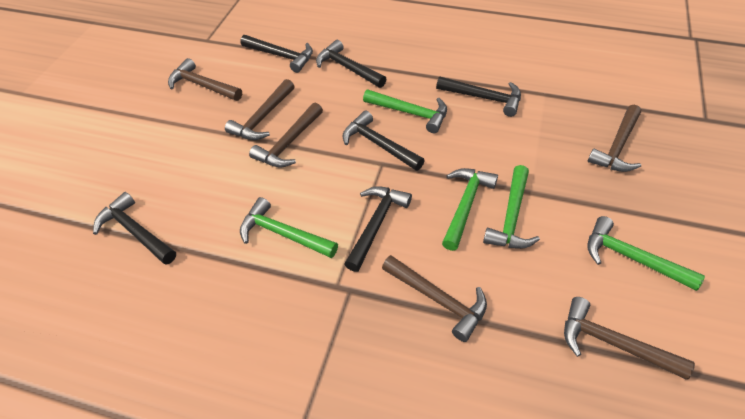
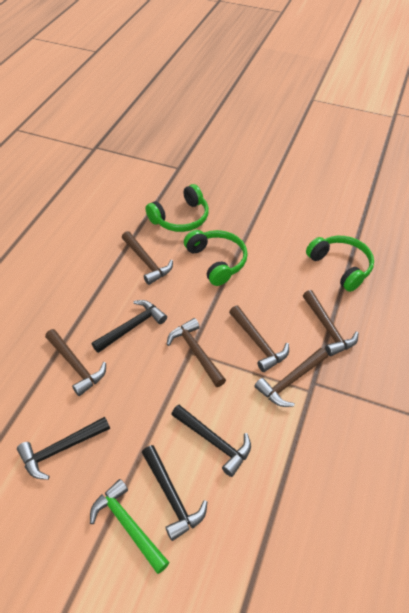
black hammer: 6 -> 4
green hammer: 5 -> 1
green headphones: 0 -> 3

